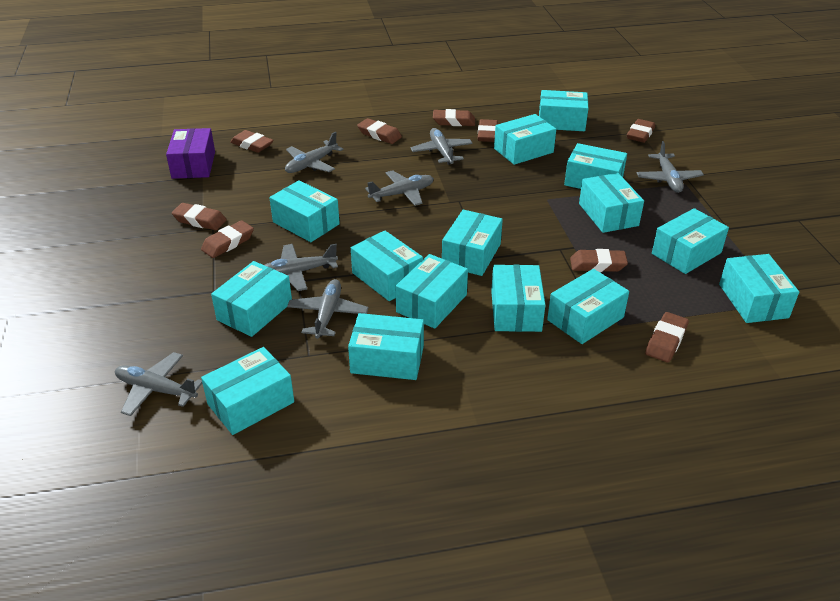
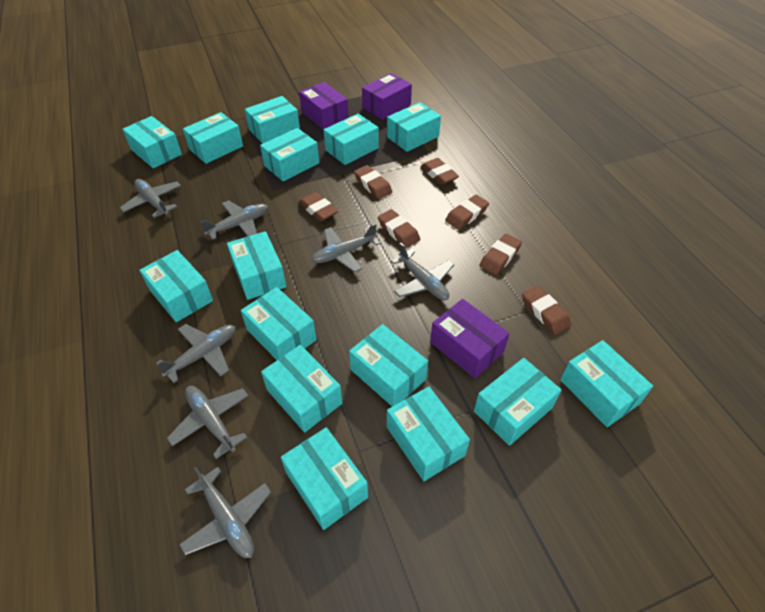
brown eraser: 9 -> 7
purple box: 1 -> 3

